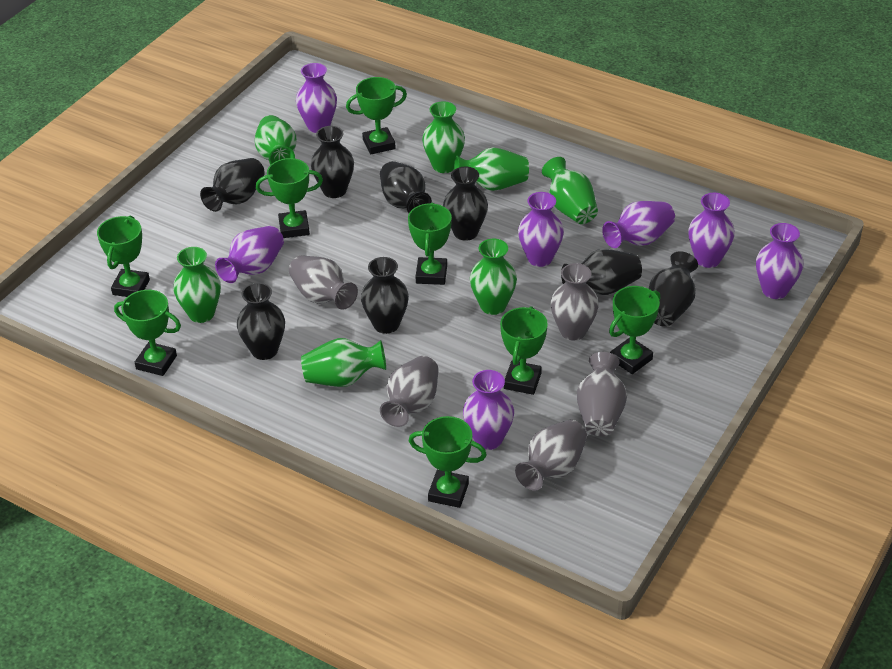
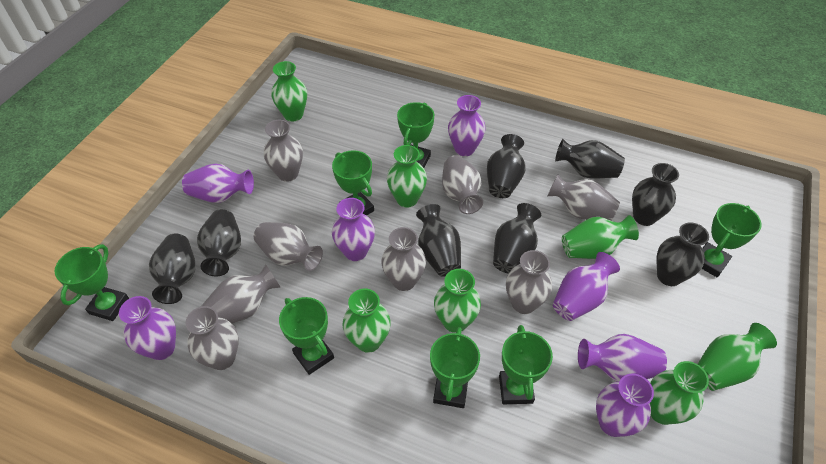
green trophy: 8 -> 7
grey vase: 5 -> 8

